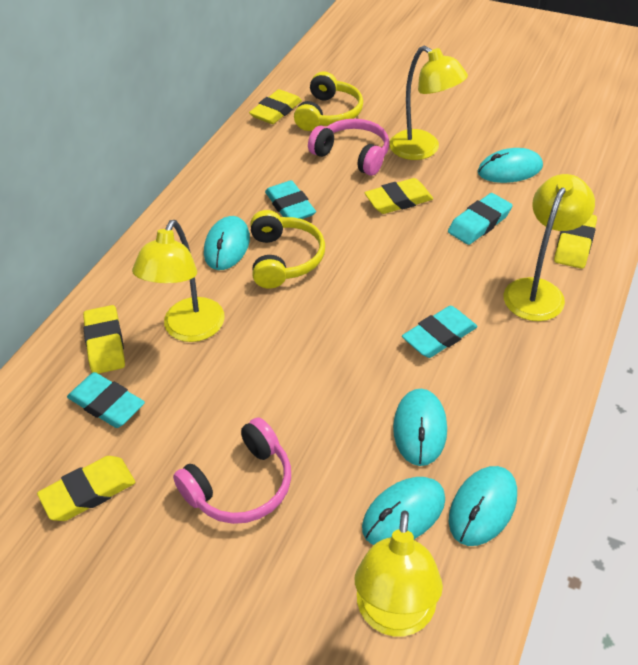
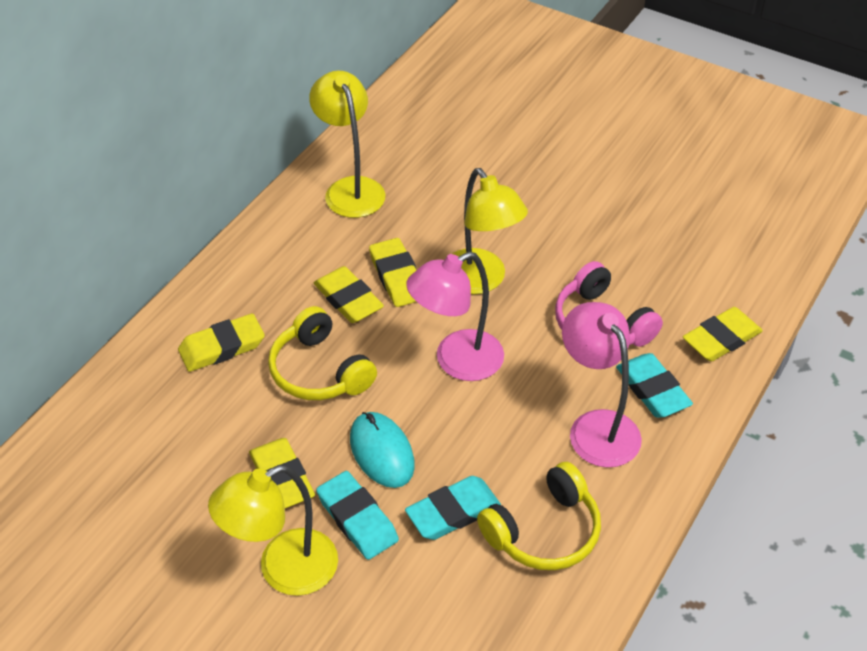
pink headphones: 2 -> 1
pink lamp: 0 -> 2
turquoise eraser: 4 -> 3
turquoise mouse: 5 -> 1
yellow lamp: 4 -> 3

